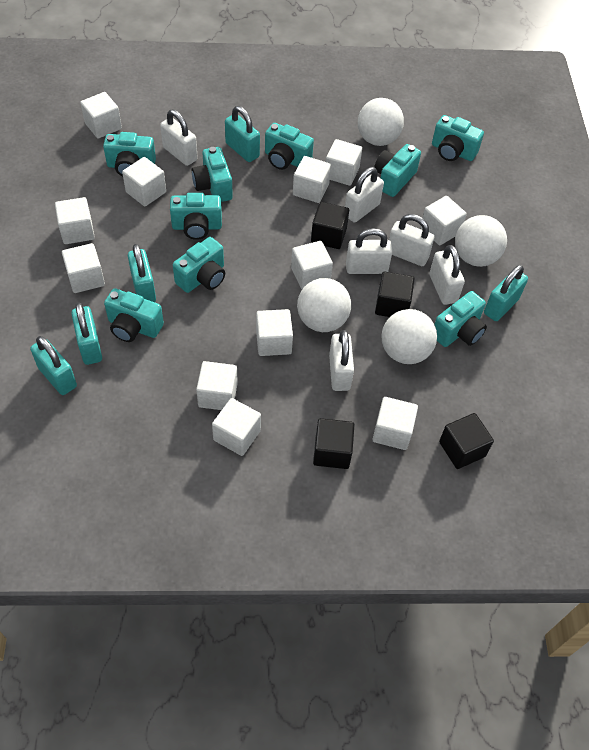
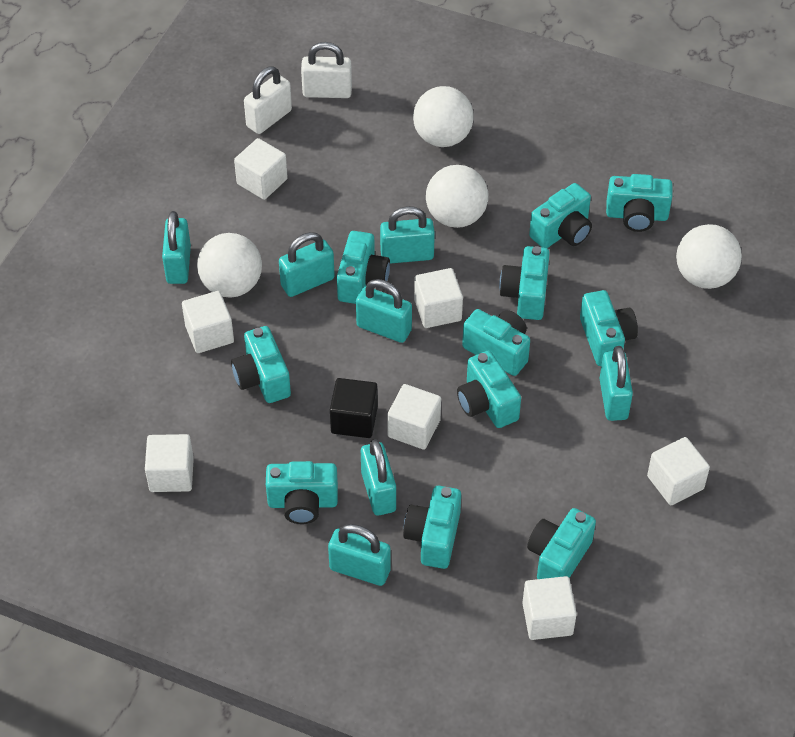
black cube: 4 -> 1
turquoise camera: 9 -> 11
turquoise padlock: 5 -> 7
white cube: 12 -> 7
white padlock: 6 -> 2

